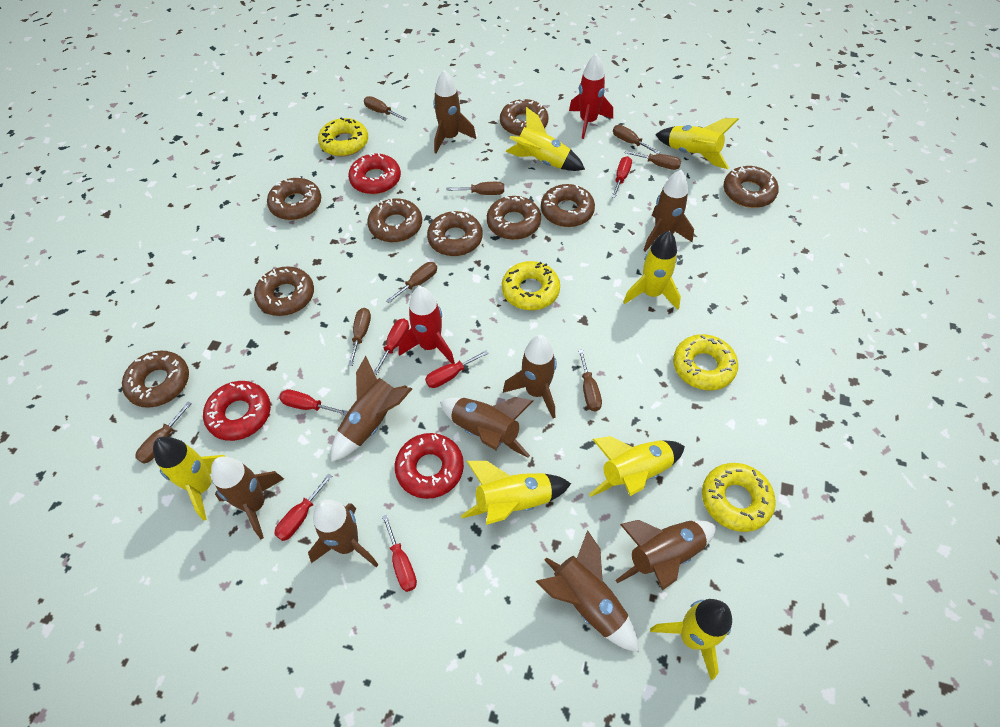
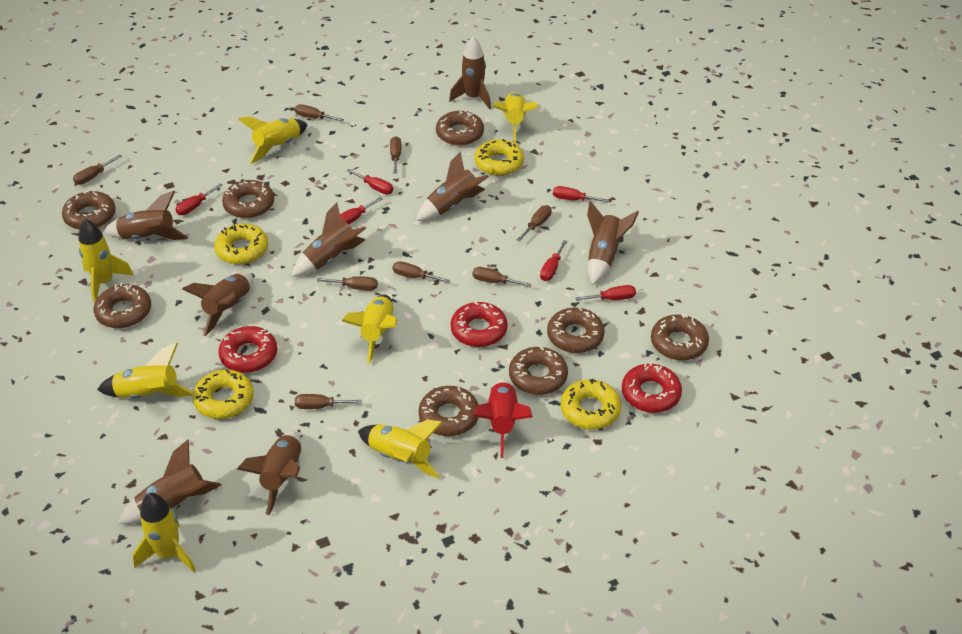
brown donut: 9 -> 8
brown rocket: 9 -> 8
red rocket: 2 -> 1

